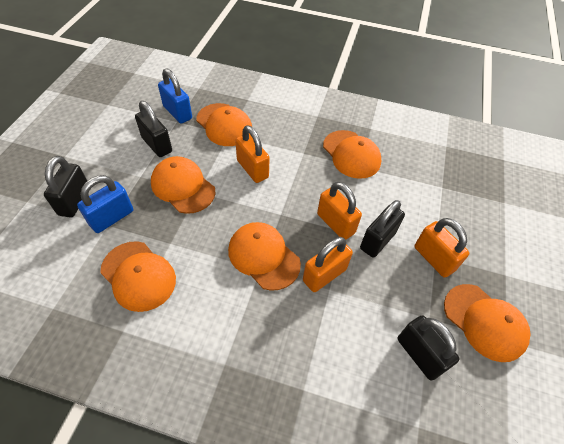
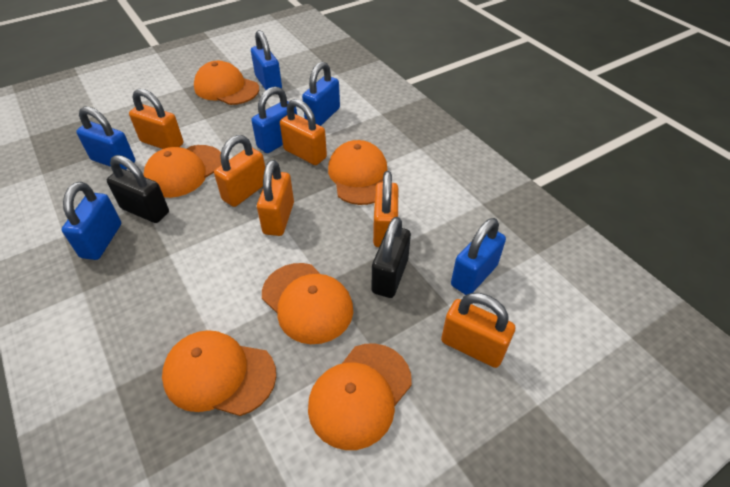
black padlock: 4 -> 2
blue padlock: 2 -> 6
orange padlock: 4 -> 6

